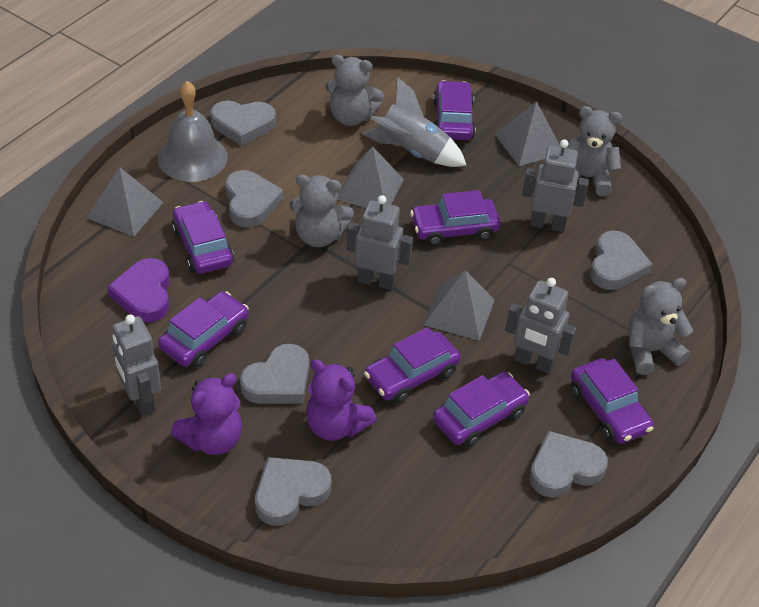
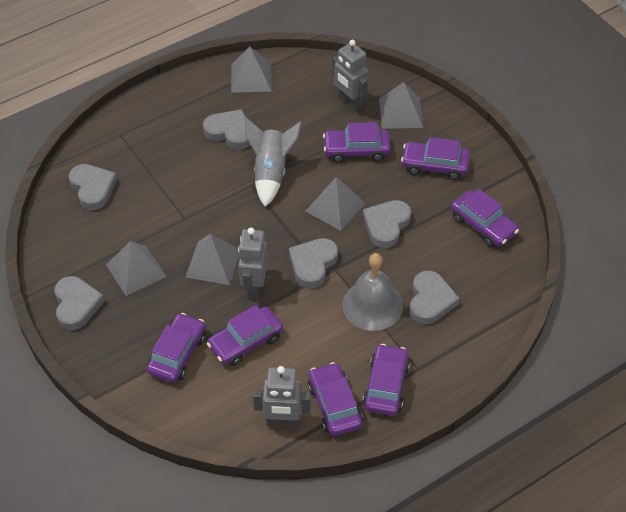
grey pyramid: 4 -> 5
grey robot: 4 -> 3
grey teddy bear: 4 -> 0
purple heart: 1 -> 0
purple teddy bear: 2 -> 0

